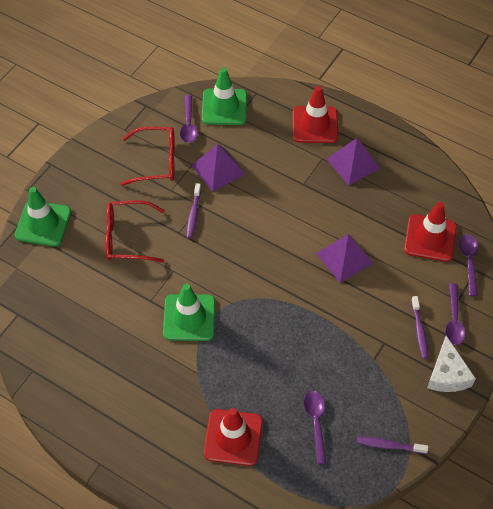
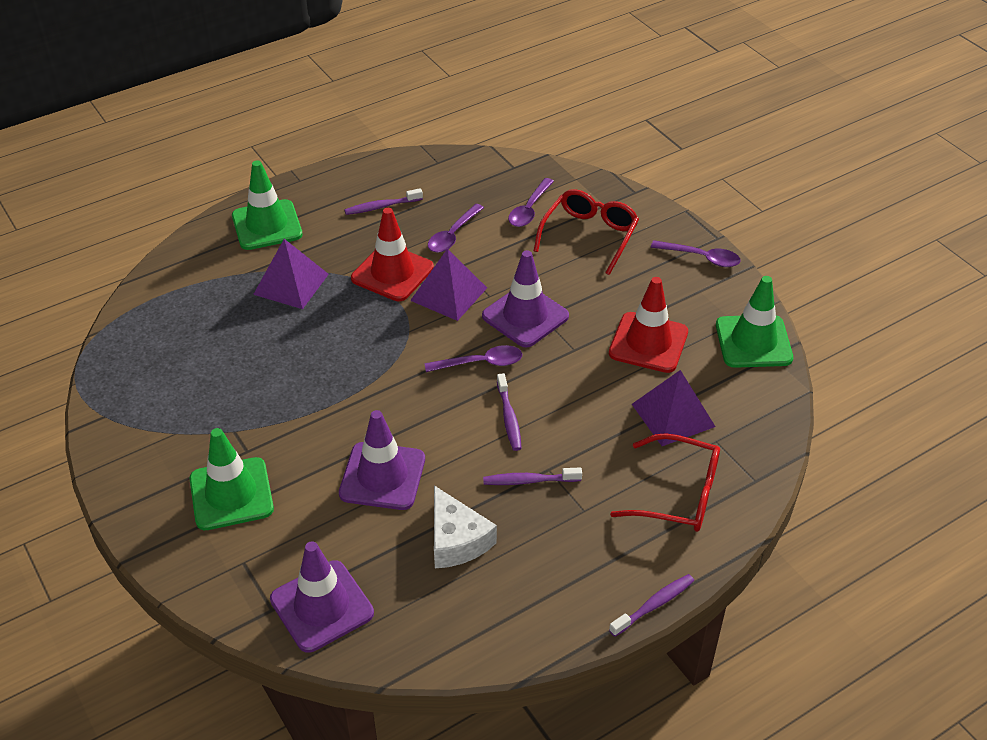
purple toothbrush: 3 -> 4
purple traffic cone: 0 -> 3
red traffic cone: 3 -> 2

